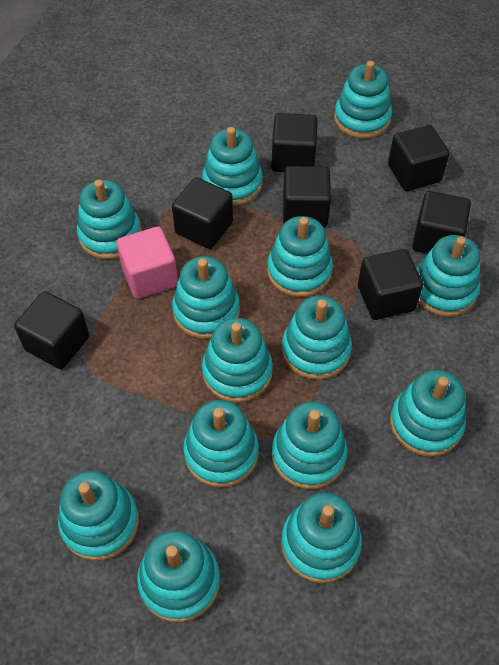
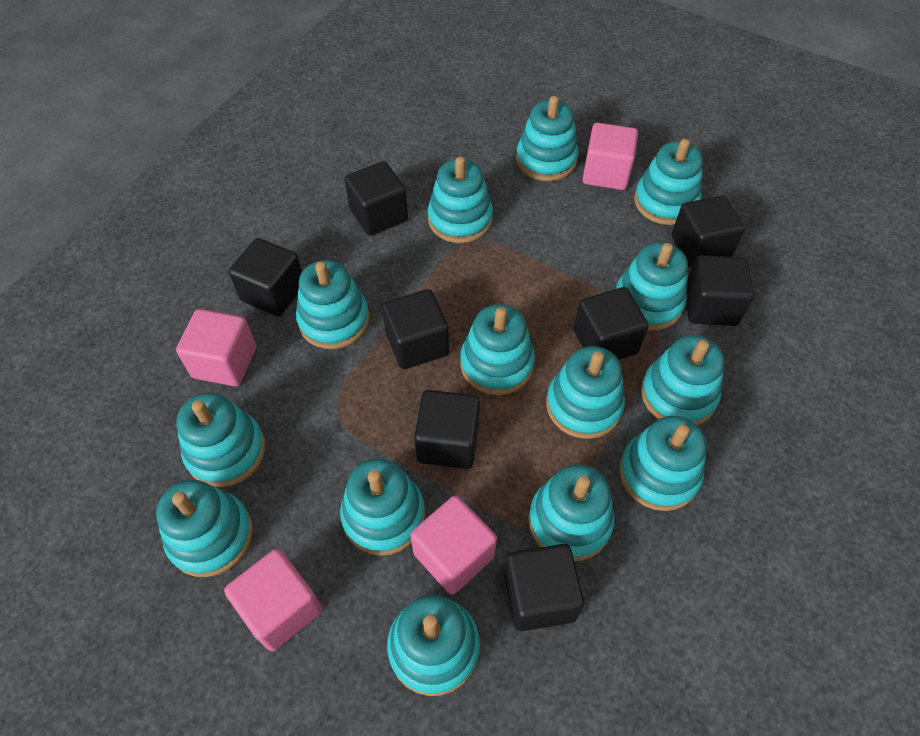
black cube: 7 -> 8
pink cube: 1 -> 4

